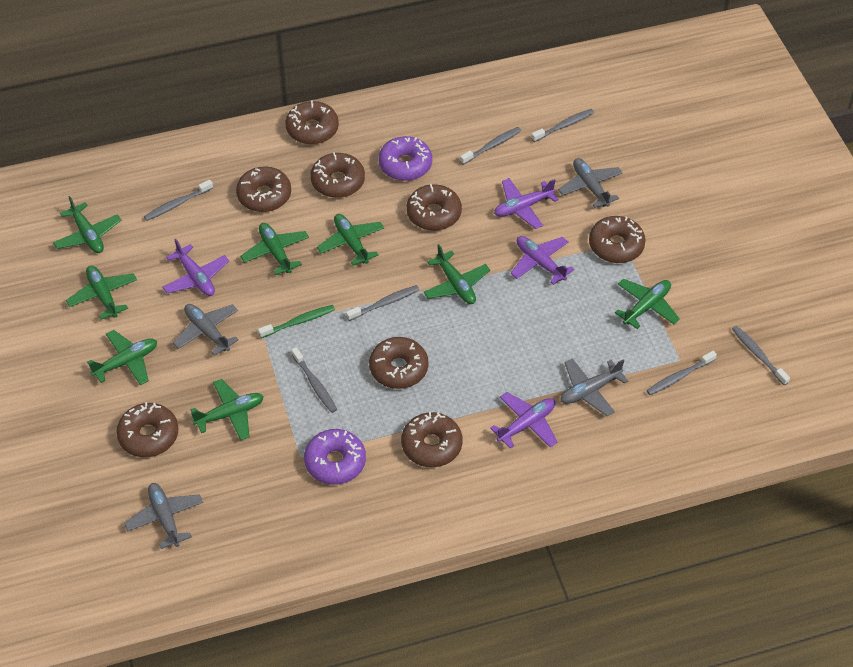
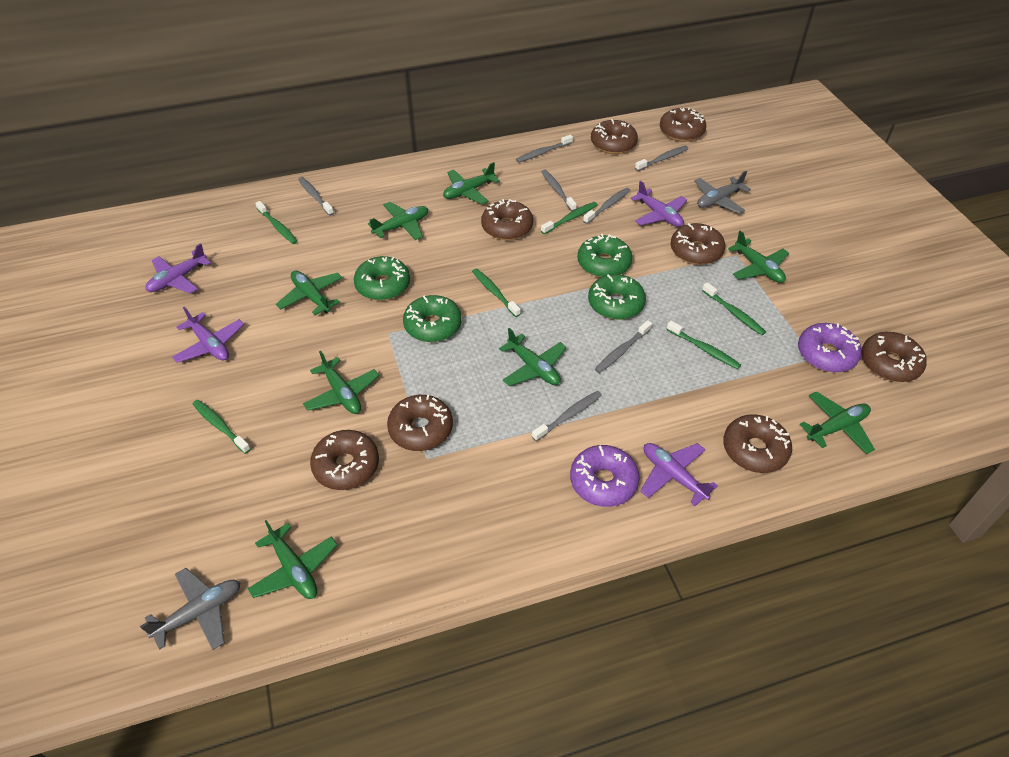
green donut: 0 -> 4
green toothbrush: 1 -> 6
grey plane: 4 -> 2

